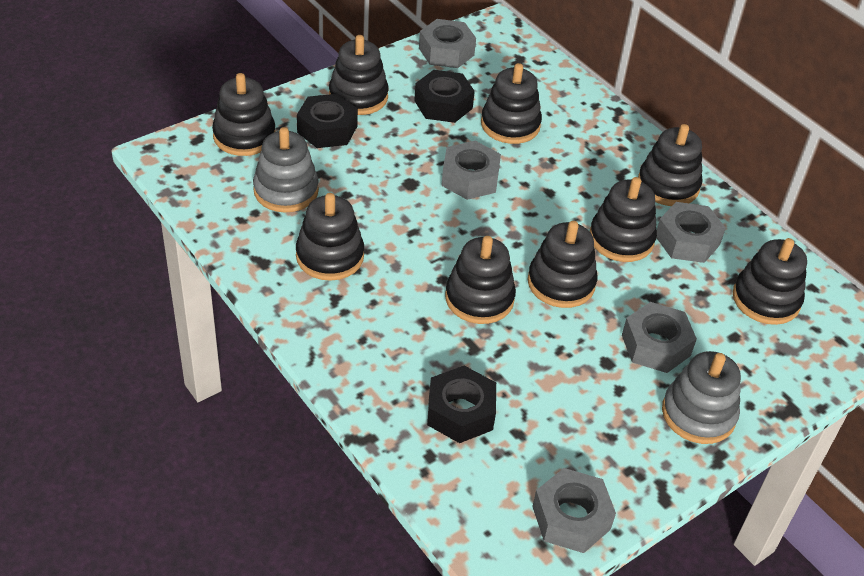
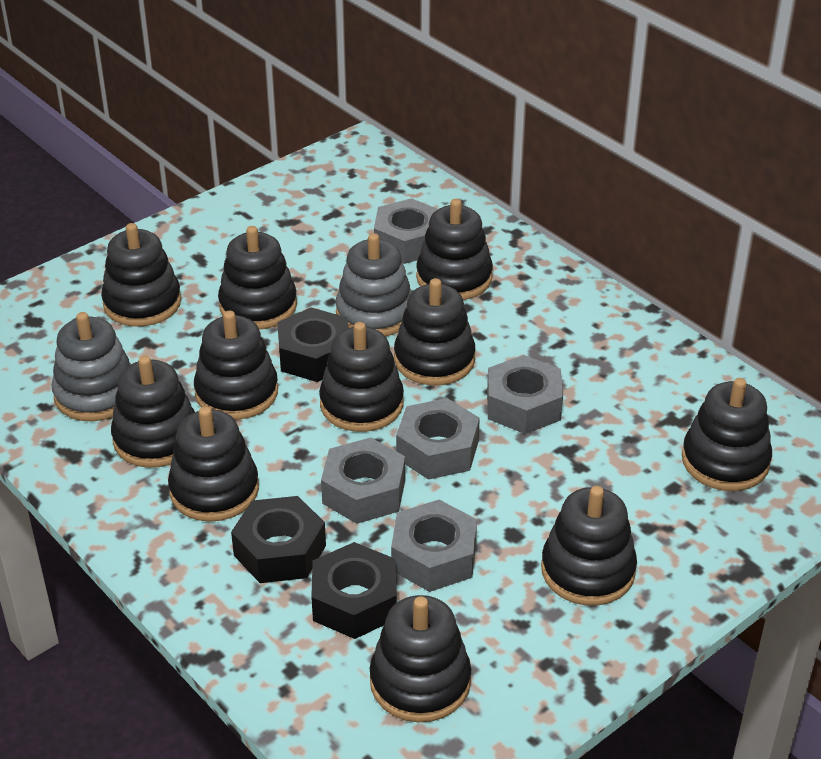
black stacking toy: 9 -> 11

